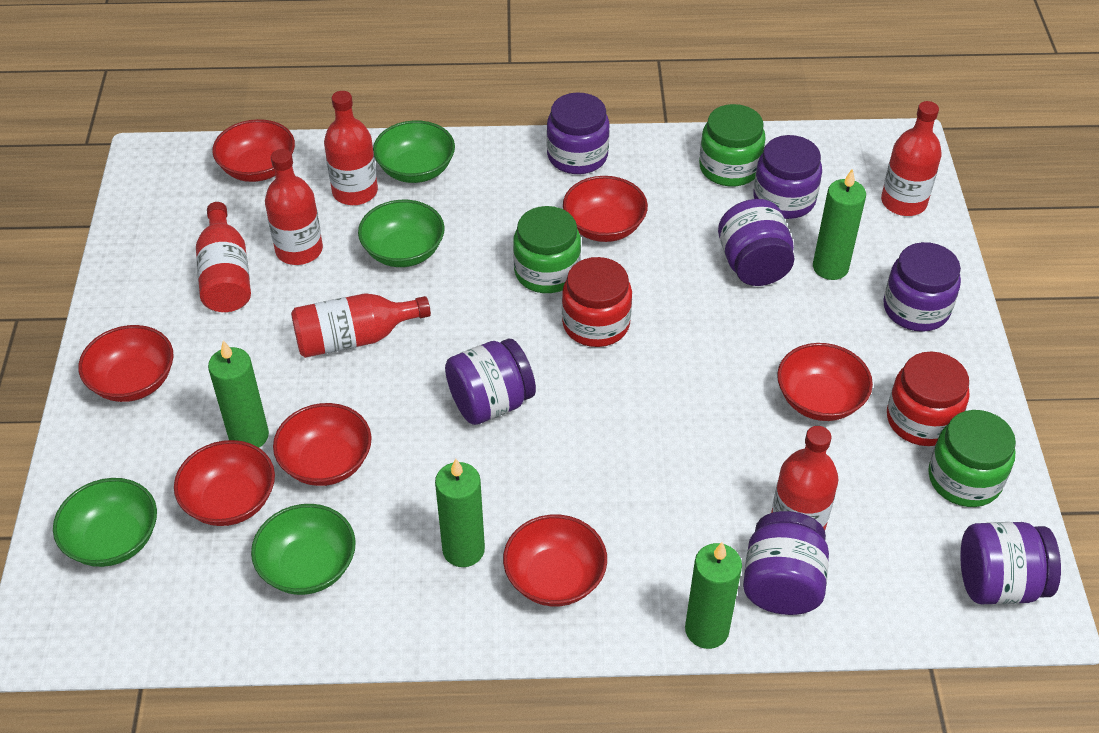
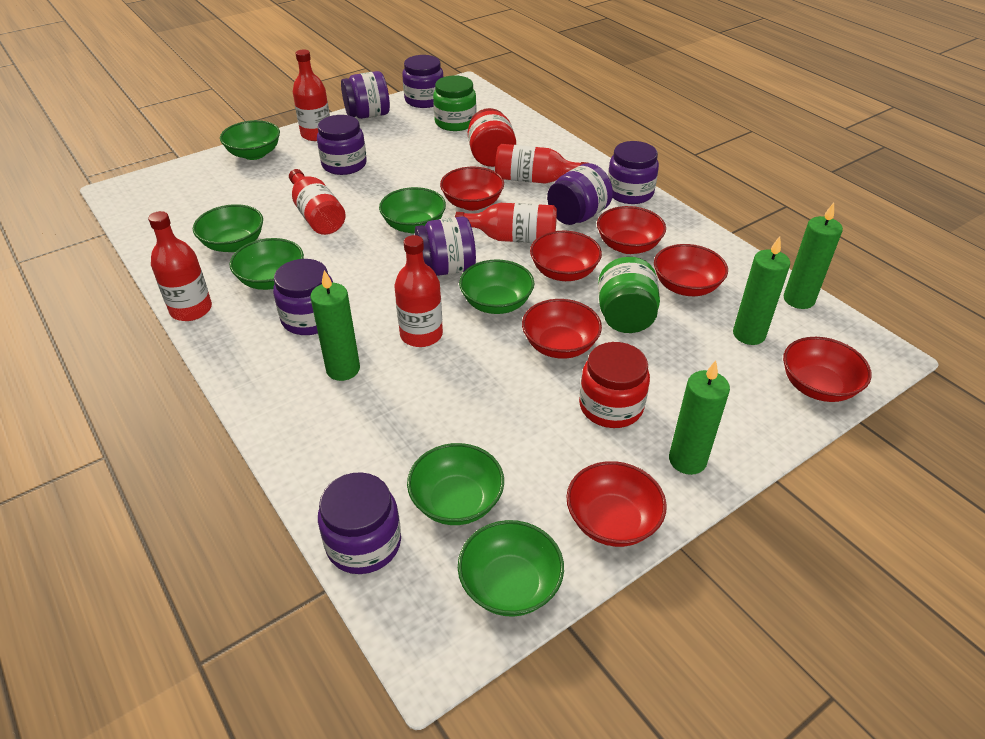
green bowl: 4 -> 7
green jar: 3 -> 2
purple jar: 7 -> 8

